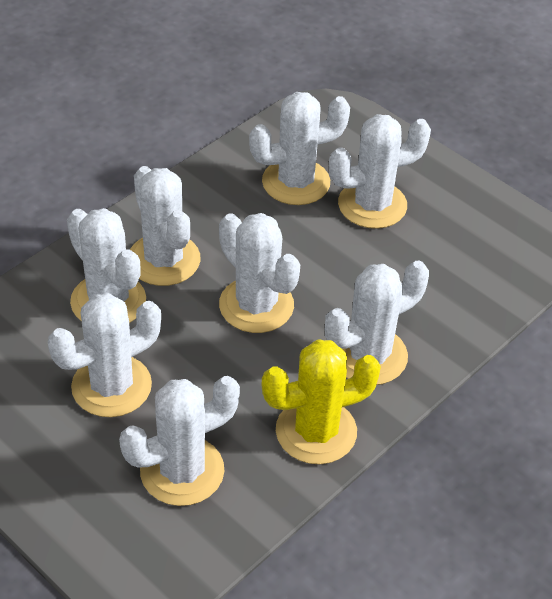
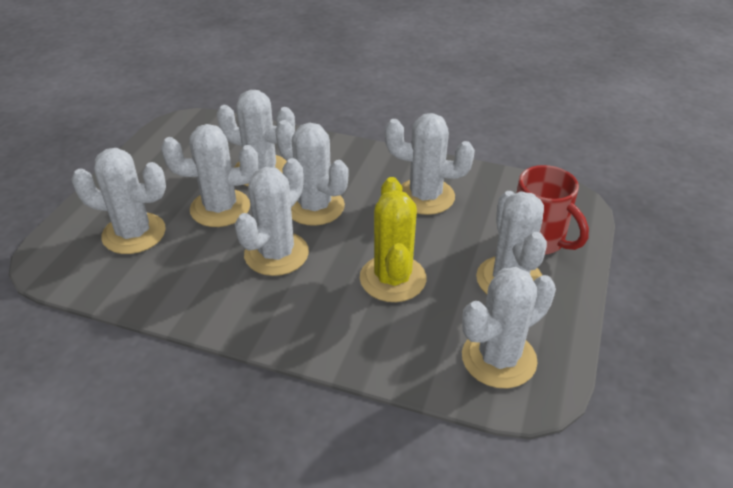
red mug: 0 -> 1

